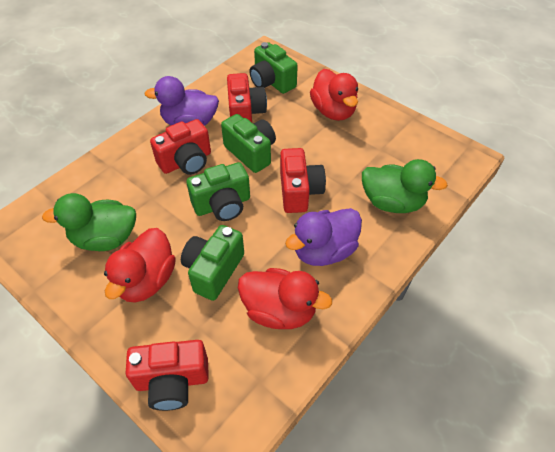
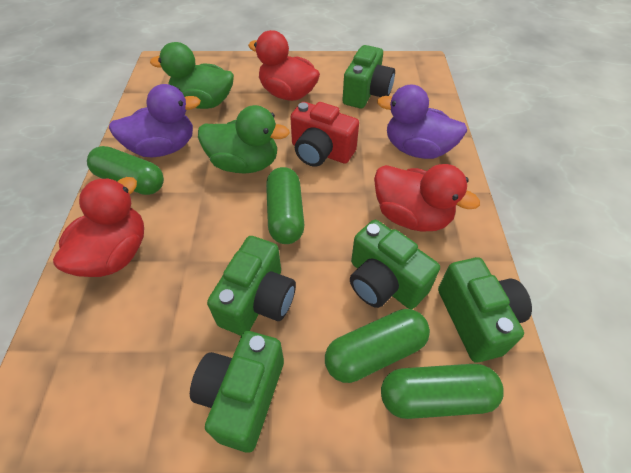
green camera: 4 -> 5
green capsule: 0 -> 4
red camera: 4 -> 1

